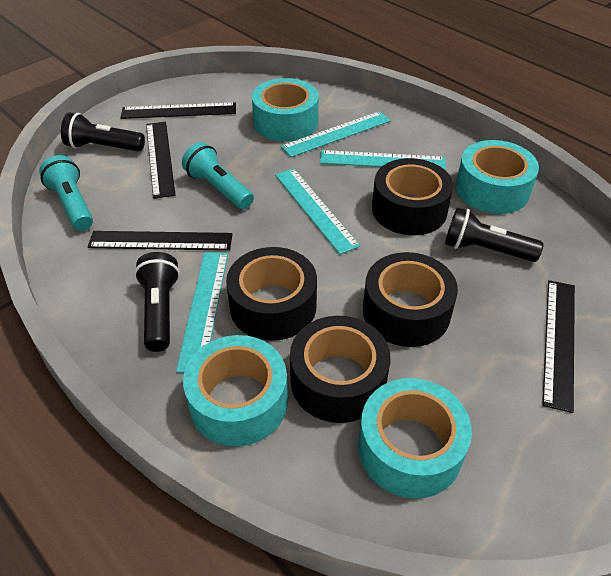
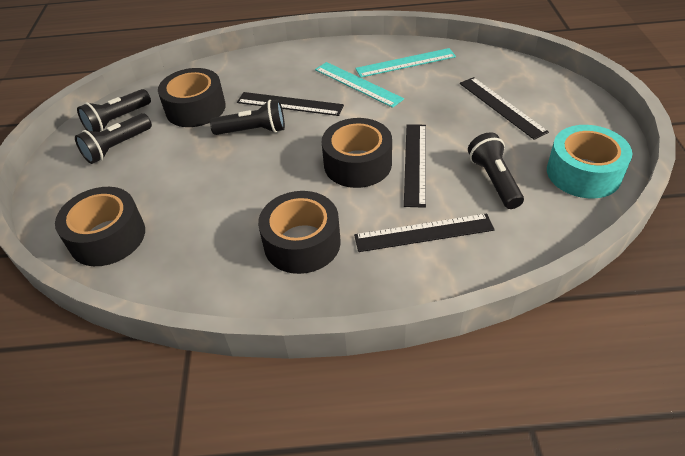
black flashlight: 3 -> 4
turquoise flashlight: 2 -> 0
turquoise ruler: 4 -> 2
turquoise tape: 4 -> 1

